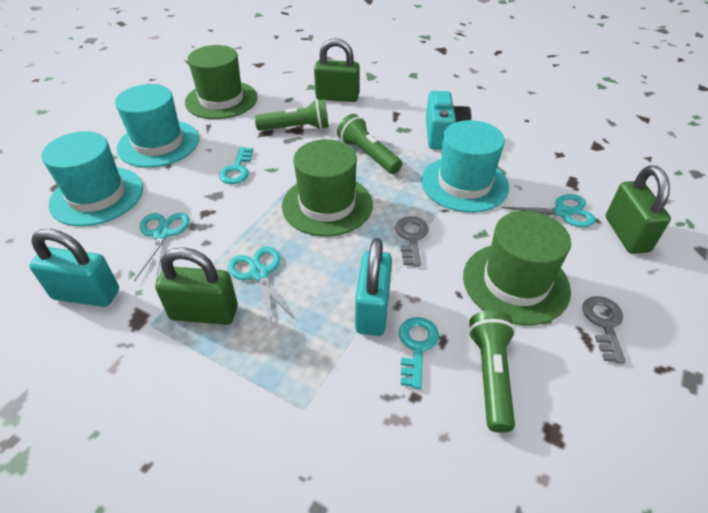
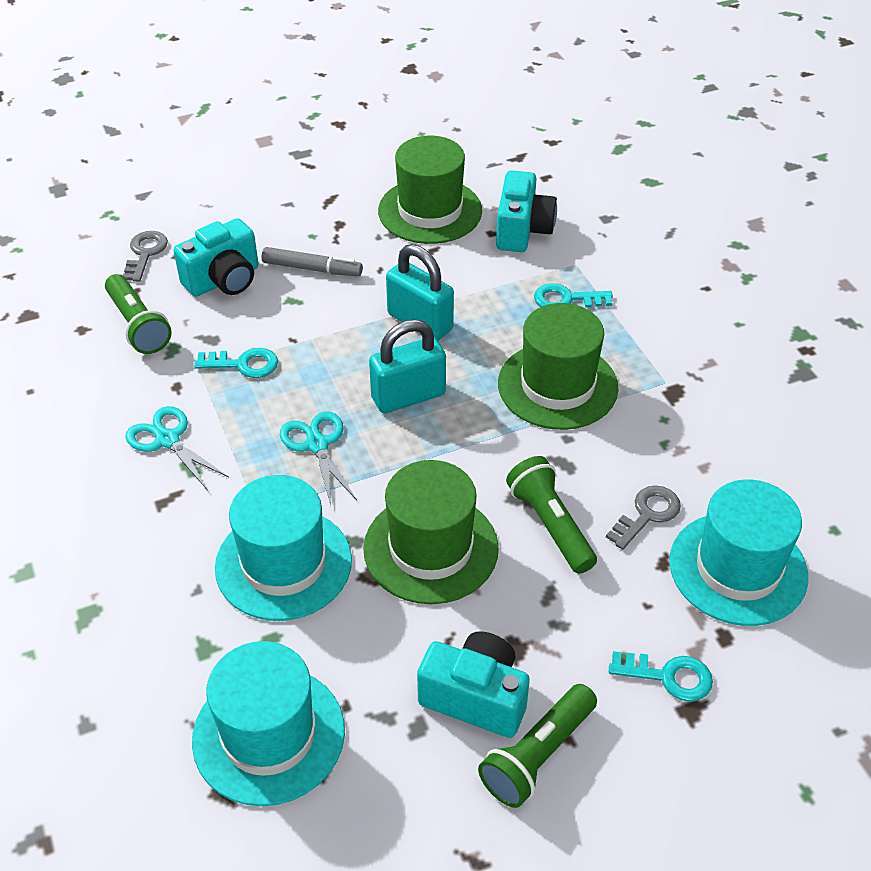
green padlock: 3 -> 0
grey marker: 0 -> 1
turquoise camera: 1 -> 3
turquoise key: 2 -> 3
turquoise scissors: 3 -> 2

